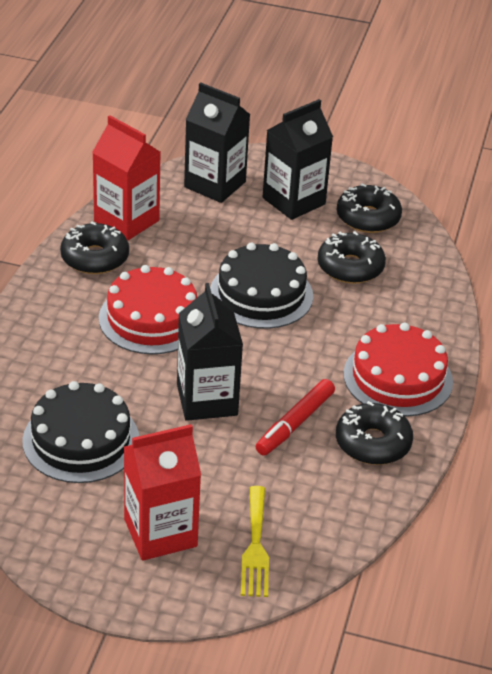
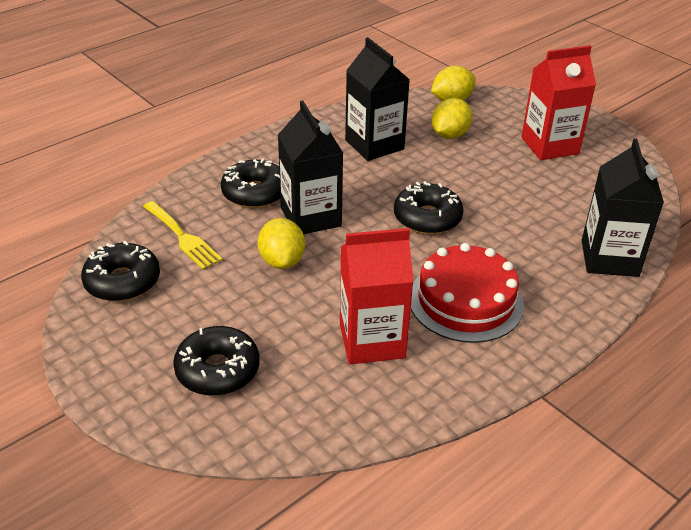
black cake: 2 -> 0
red cake: 2 -> 1
red marker: 1 -> 0
yellow lemon: 0 -> 3

